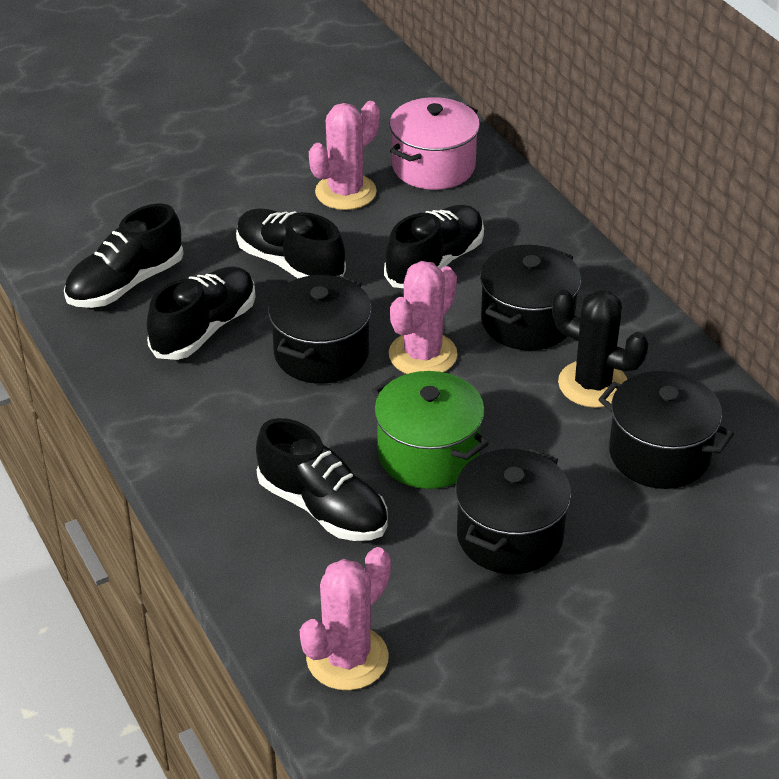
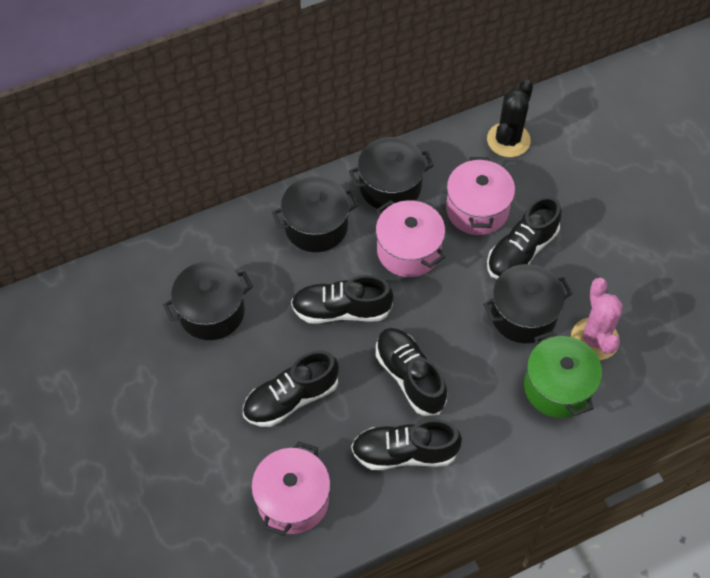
pink cactus: 3 -> 1
pink pot: 1 -> 3

